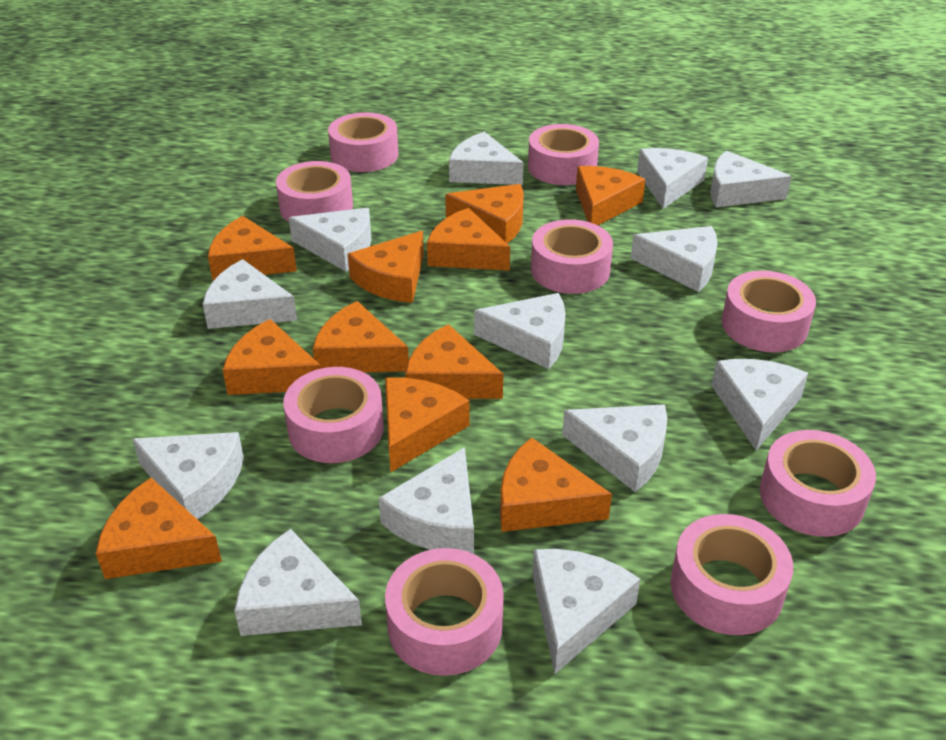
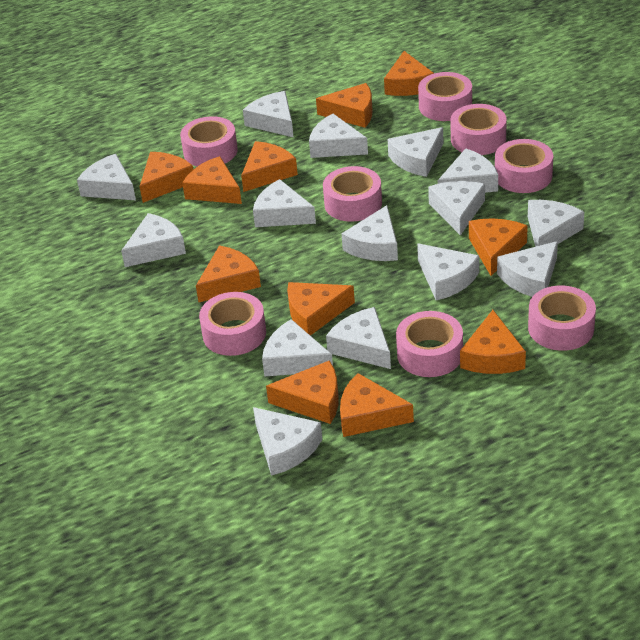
pink tape: 9 -> 8
white cheese: 13 -> 15

